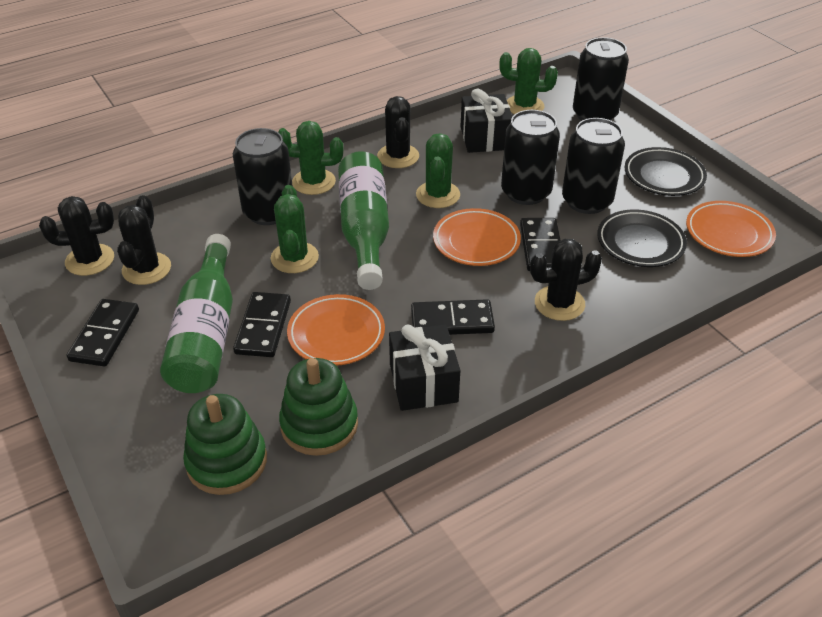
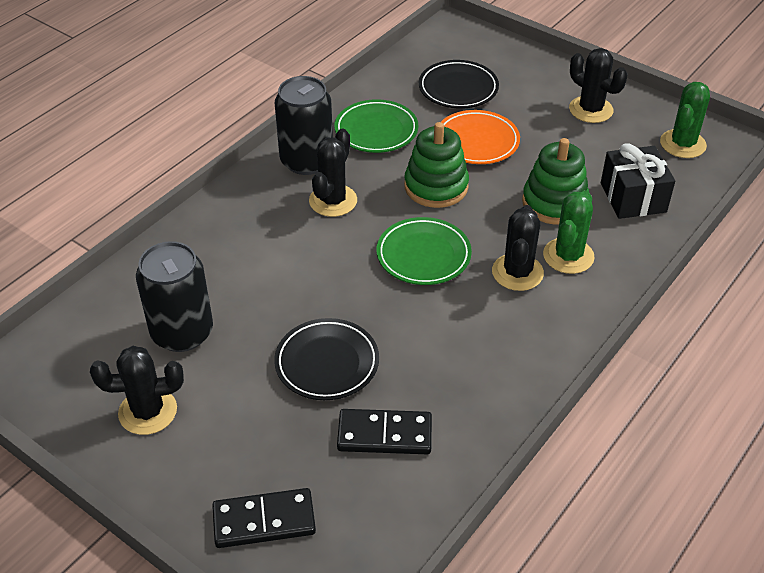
black can: 4 -> 2
black domino: 4 -> 2
black gift: 2 -> 1
green bottle: 2 -> 0
green cactus: 4 -> 2
green plate: 0 -> 2
orange plate: 3 -> 1

